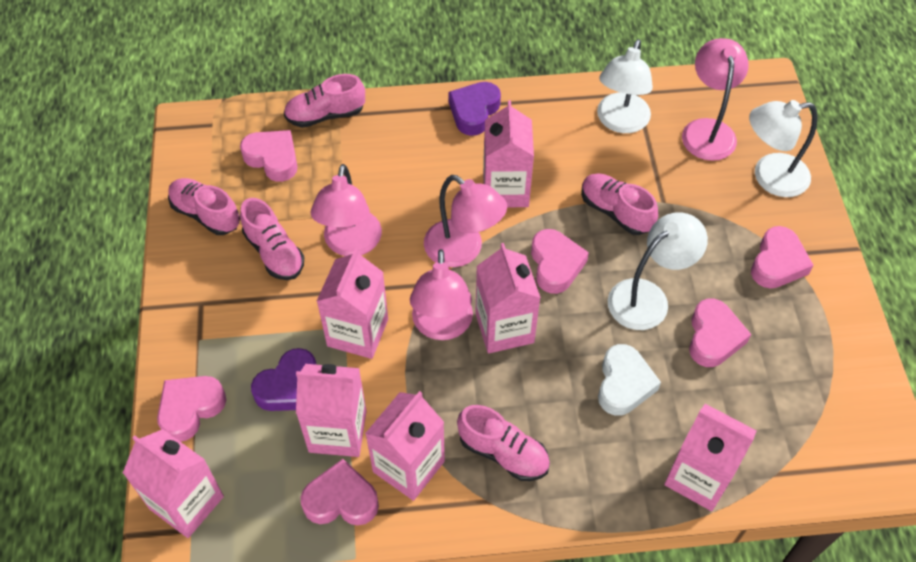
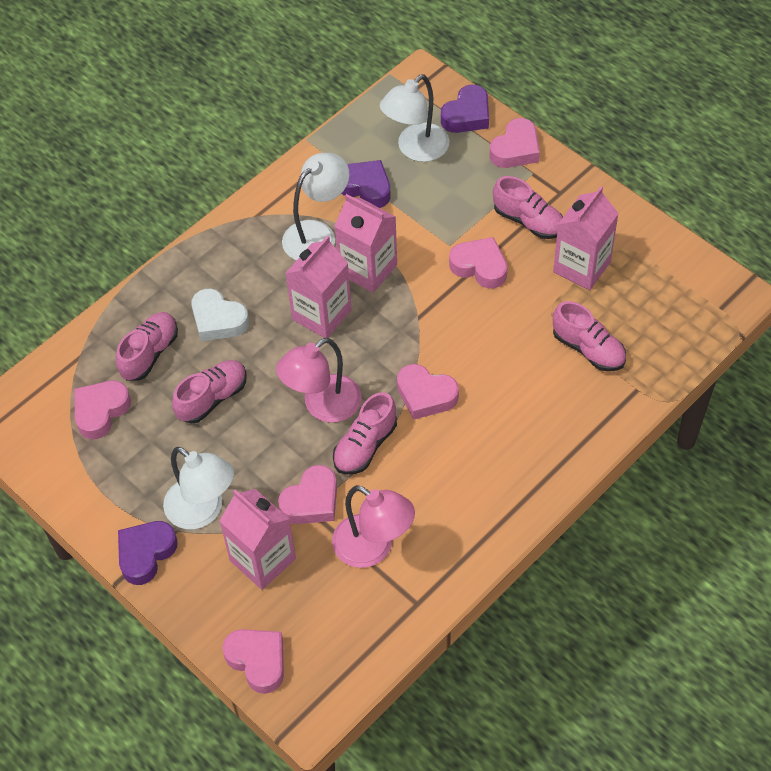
pink carton: 7 -> 4
pink lamp: 4 -> 2
purple heart: 2 -> 3

